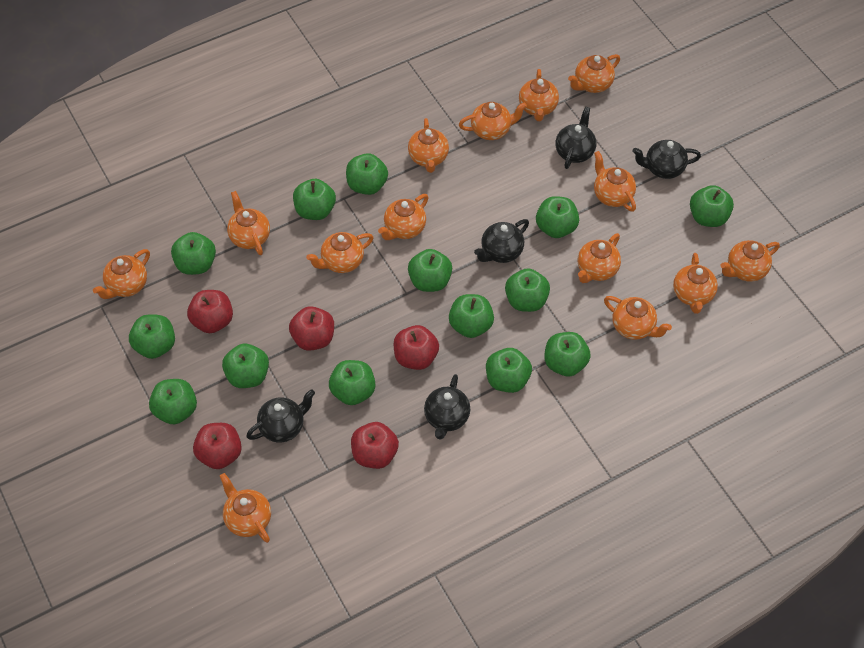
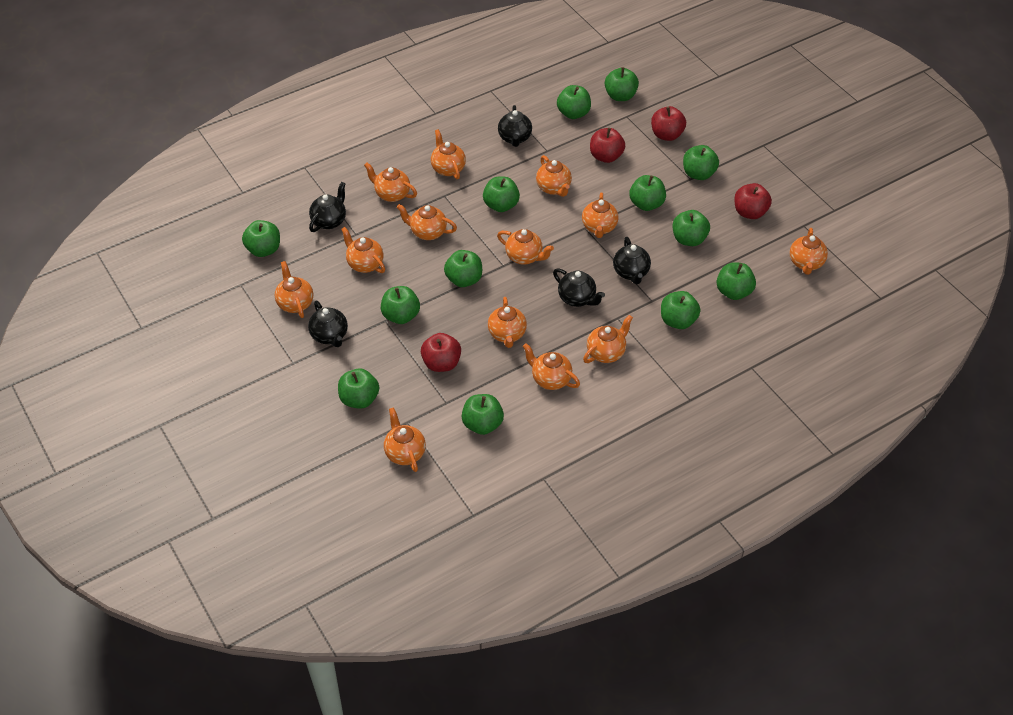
green apple: 14 -> 13
orange teapot: 14 -> 13
red apple: 5 -> 4

